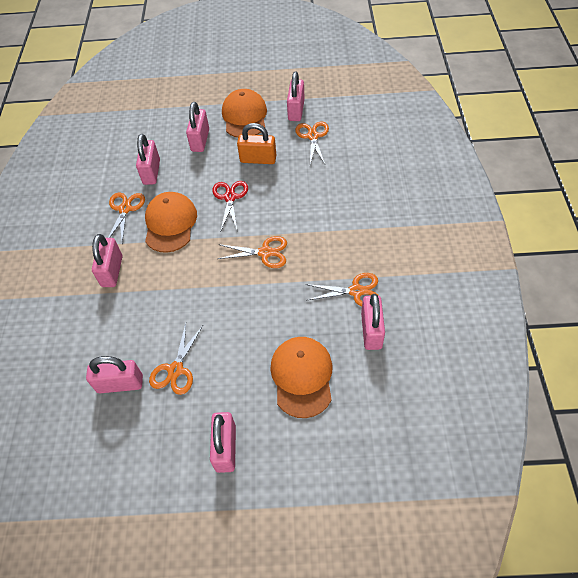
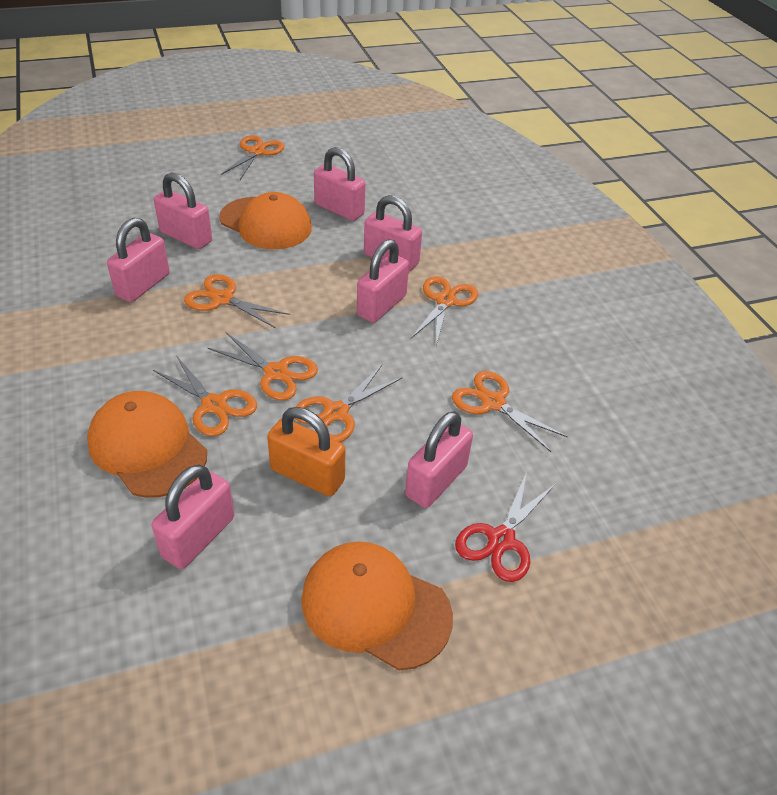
orange scissors: 5 -> 7

